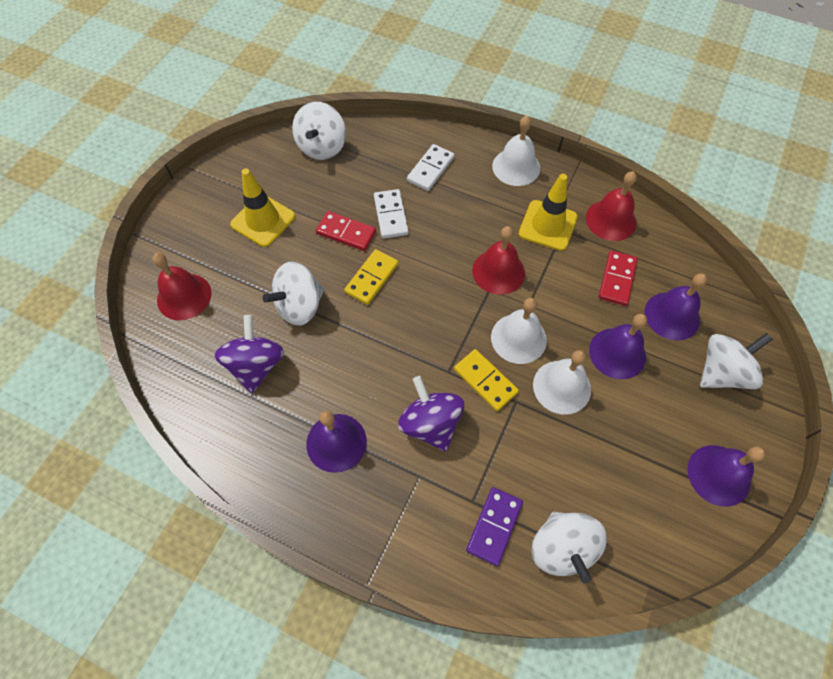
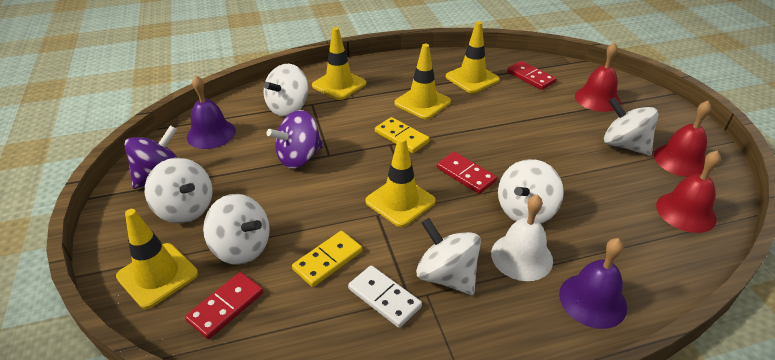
purple bell: 4 -> 2
purple domino: 1 -> 0
red domino: 2 -> 3
white bell: 3 -> 1
white domino: 2 -> 1
white spinning top: 4 -> 6
yellow traffic cone: 2 -> 5

